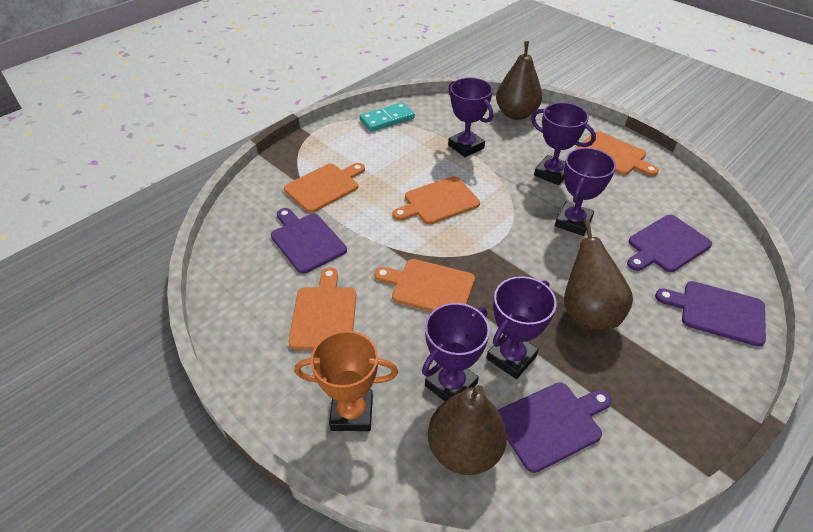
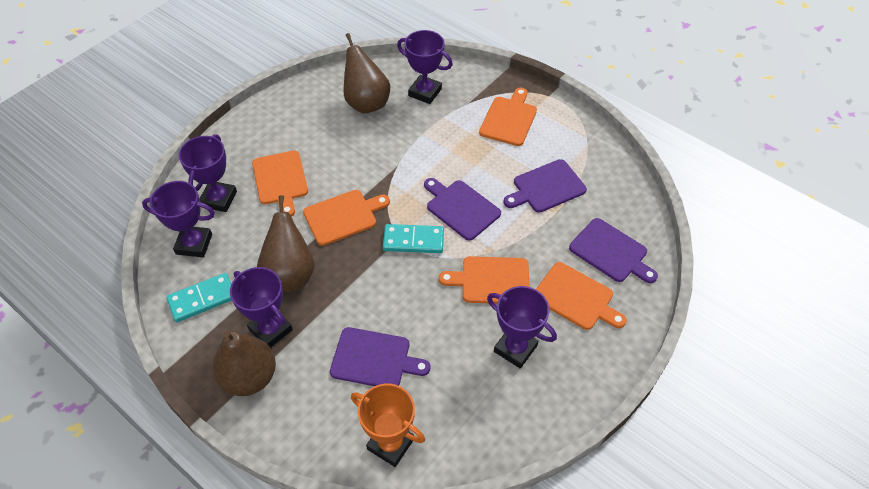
turquoise domino: 1 -> 2

